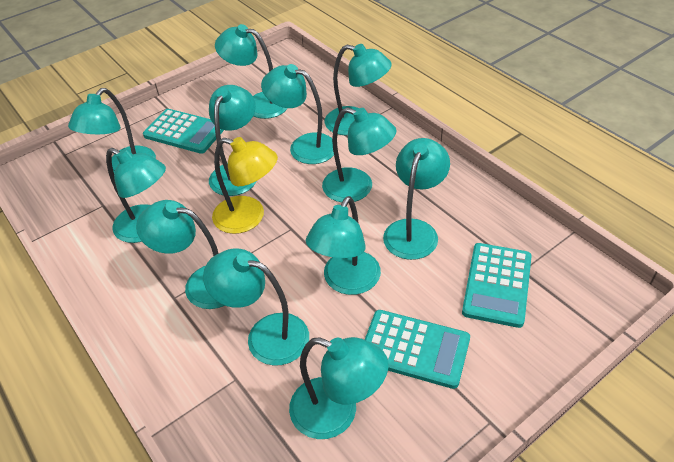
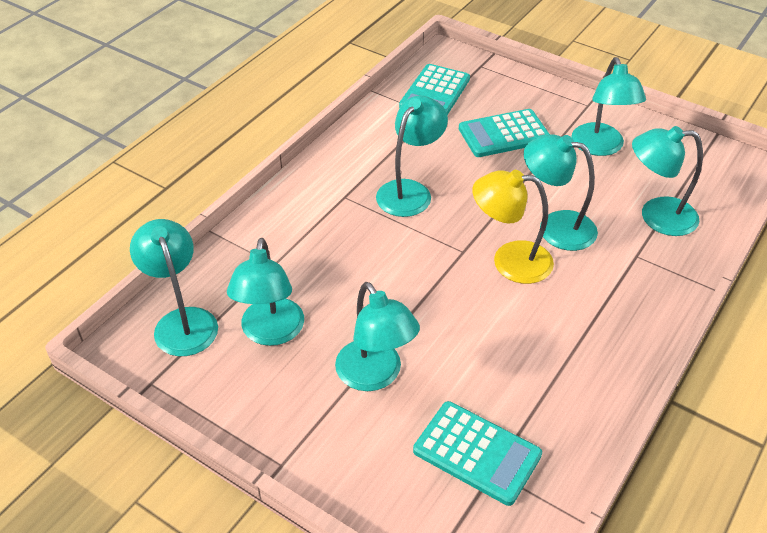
turquoise lamp: 12 -> 7

